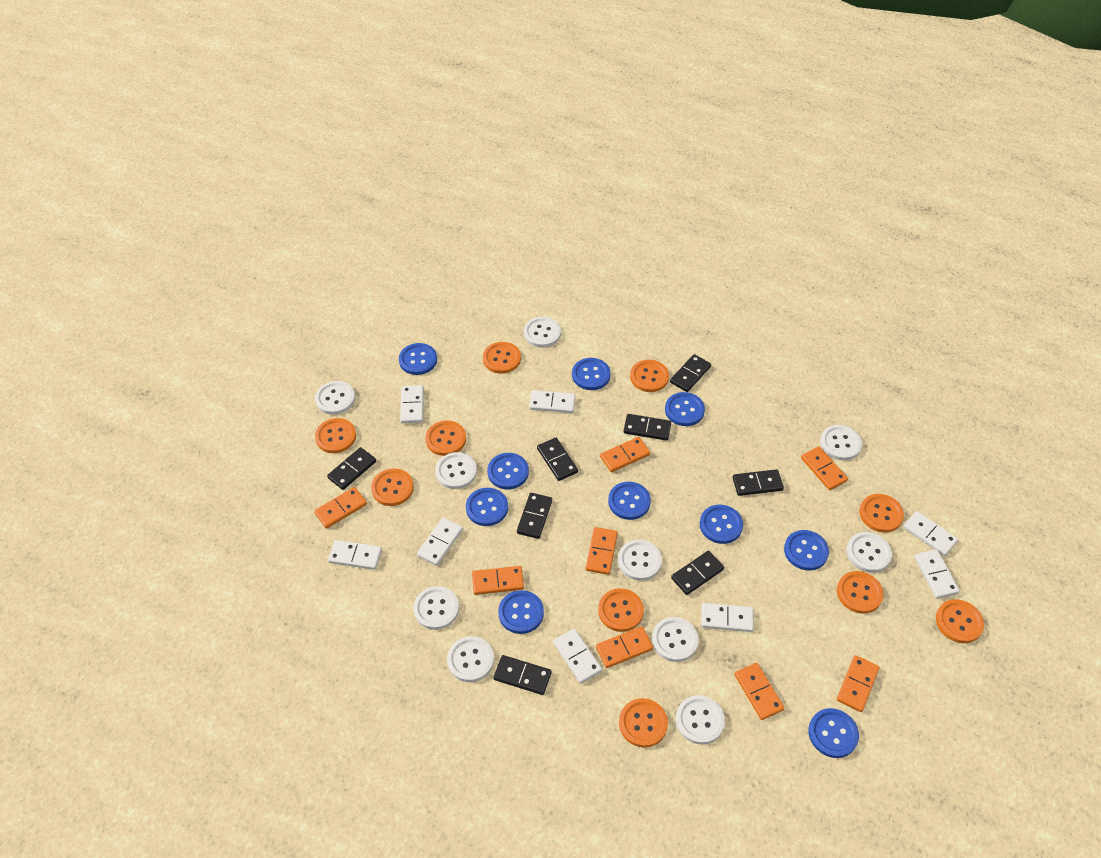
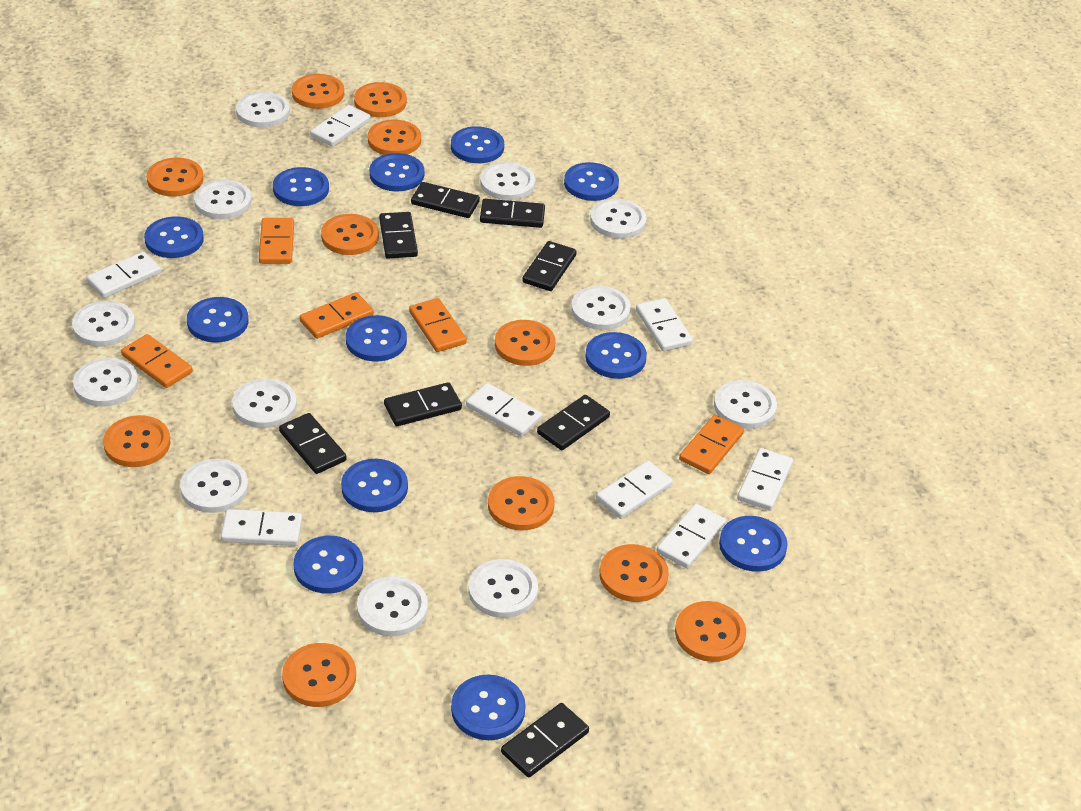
blue button: 10 -> 12
orange button: 10 -> 11
orange domino: 8 -> 5
white button: 10 -> 12

